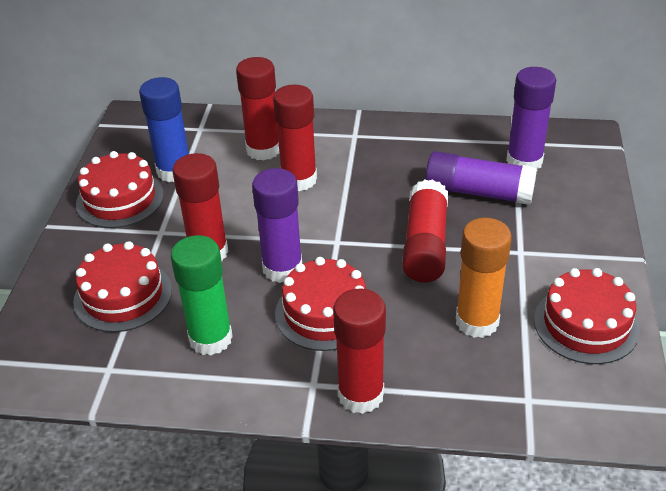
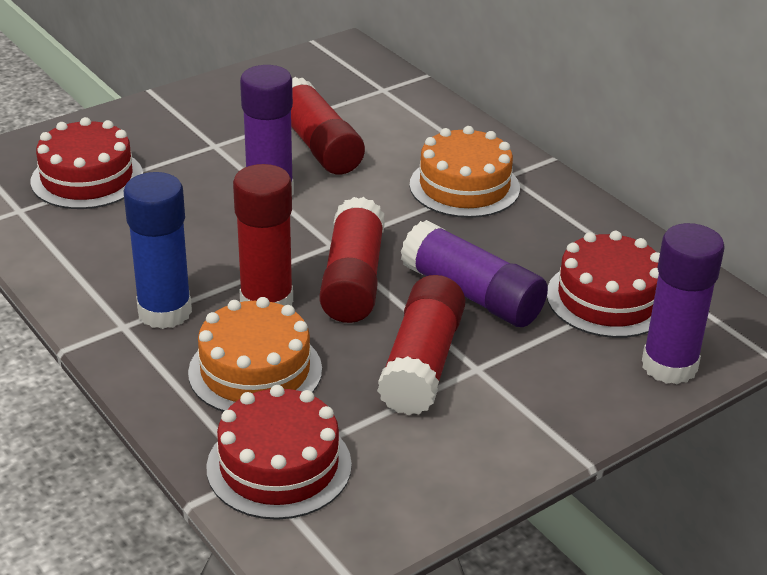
green glue stick: 1 -> 0
orange cake: 0 -> 2
orange glue stick: 1 -> 0
red cake: 4 -> 3
red glue stick: 5 -> 4

